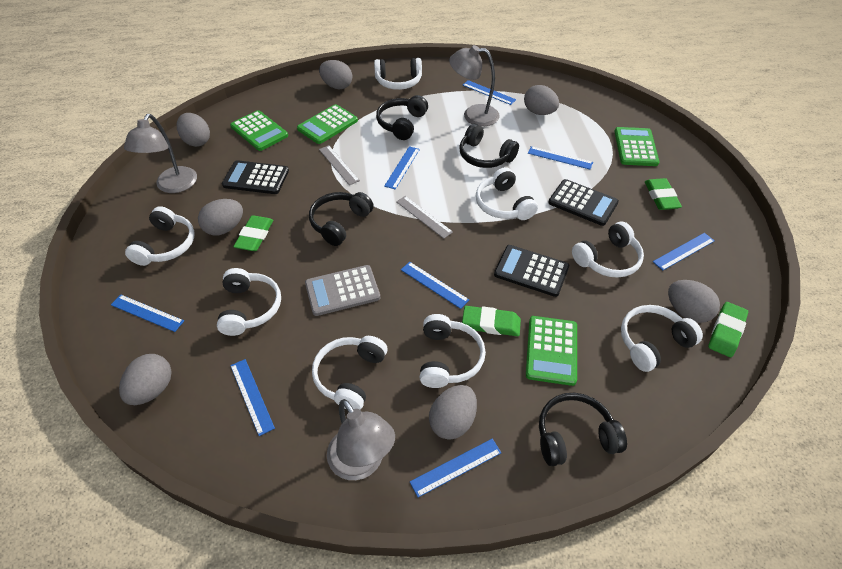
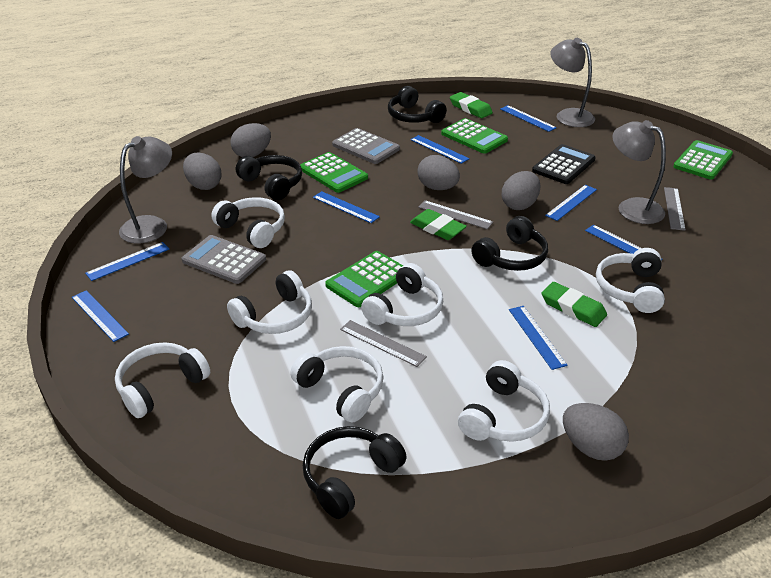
black calculator: 3 -> 1
green eraser: 4 -> 3
grey calculator: 1 -> 2
grey egg: 7 -> 5
grey ruler: 2 -> 3
white headphones: 8 -> 7

